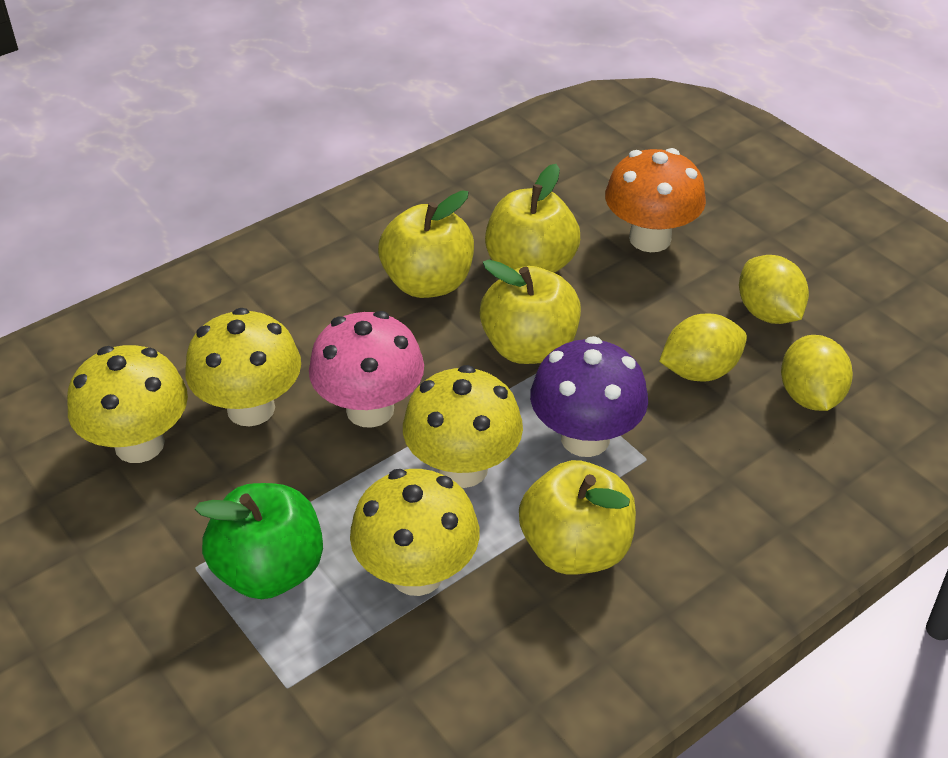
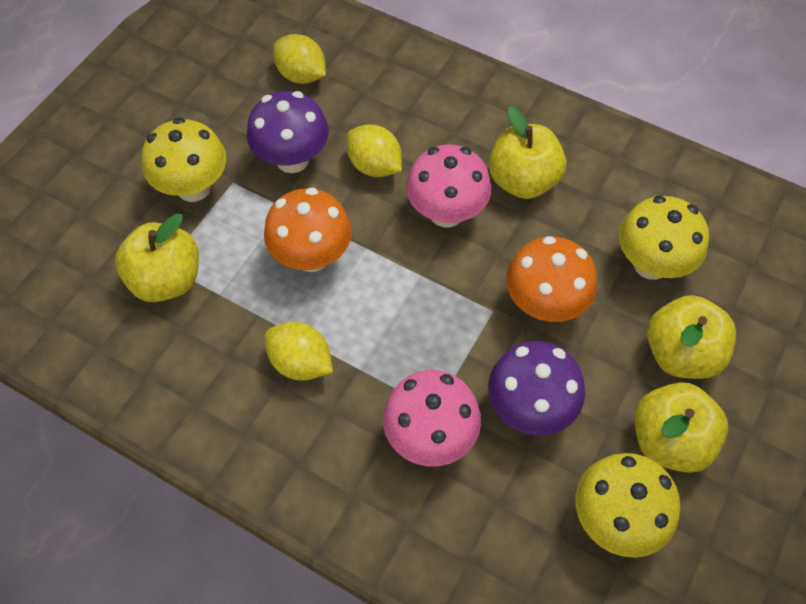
green apple: 1 -> 0
orange mushroom: 1 -> 2
pink mushroom: 1 -> 2
purple mushroom: 1 -> 2
yellow mushroom: 4 -> 3

